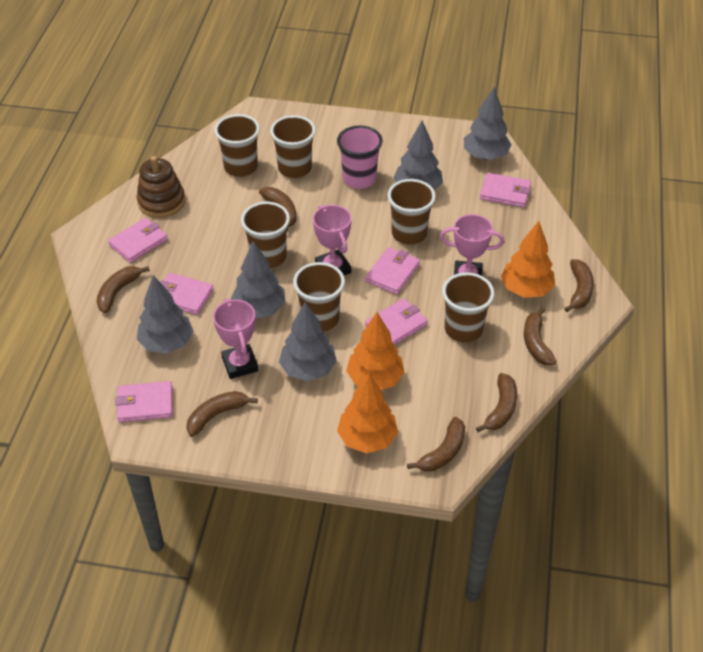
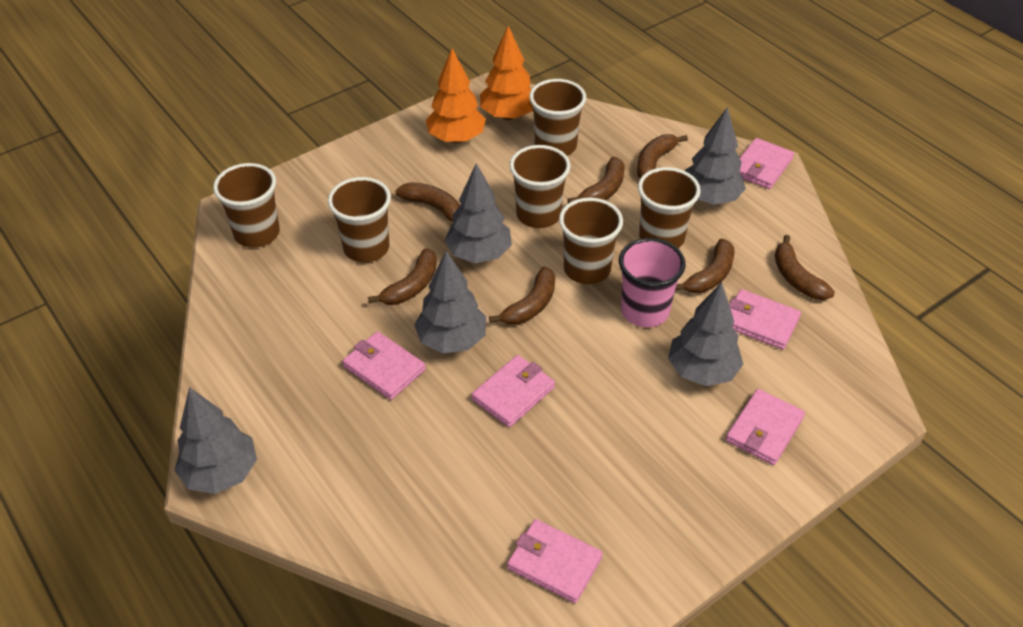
brown stacking toy: 1 -> 0
orange tree: 3 -> 2
pink trophy: 3 -> 0

